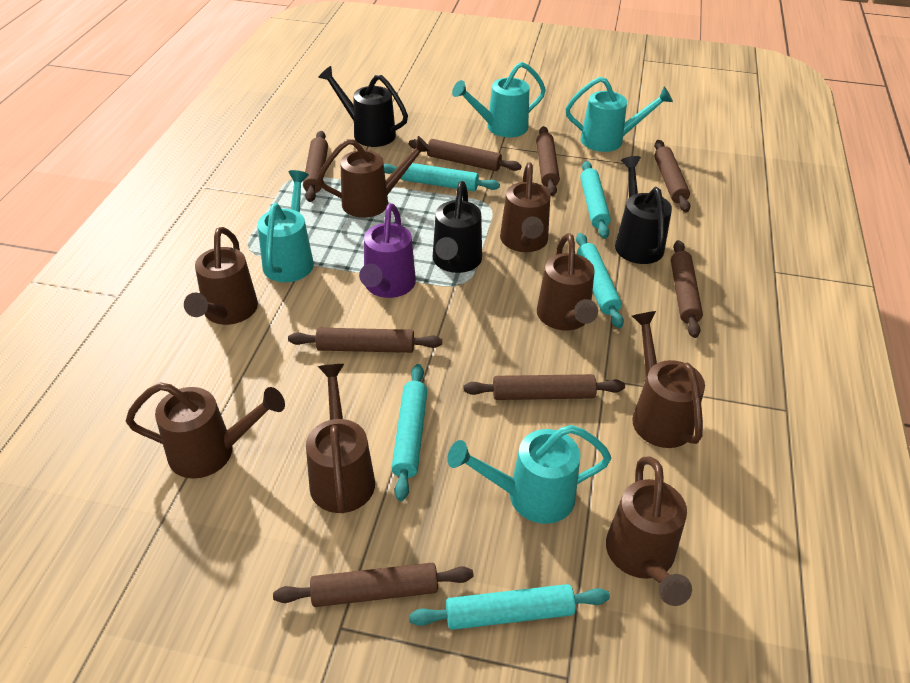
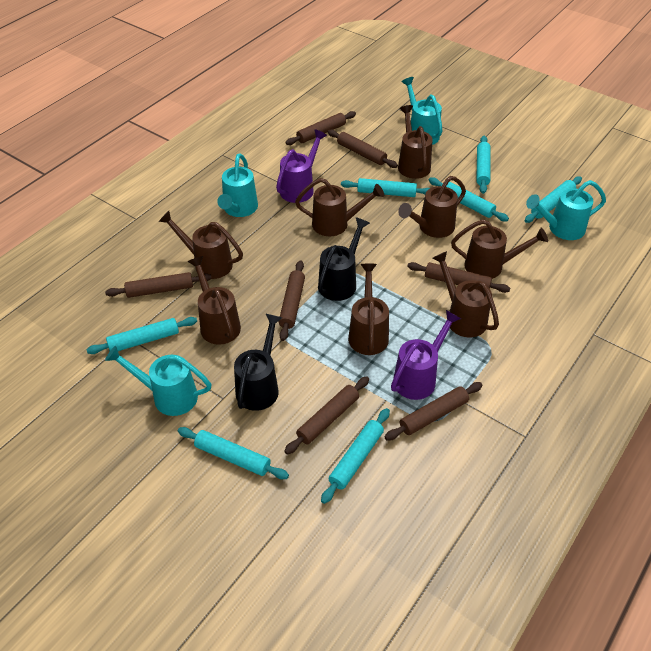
black watering can: 3 -> 2
brown rolling pin: 8 -> 7
purple watering can: 1 -> 2
turquoise rolling pin: 5 -> 7

